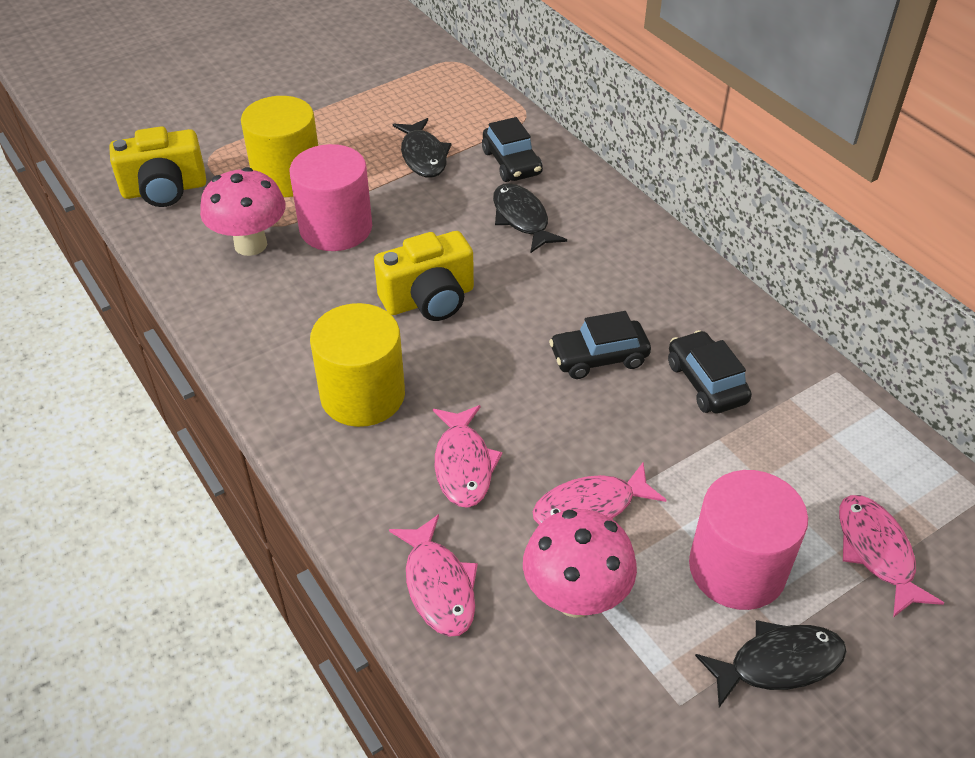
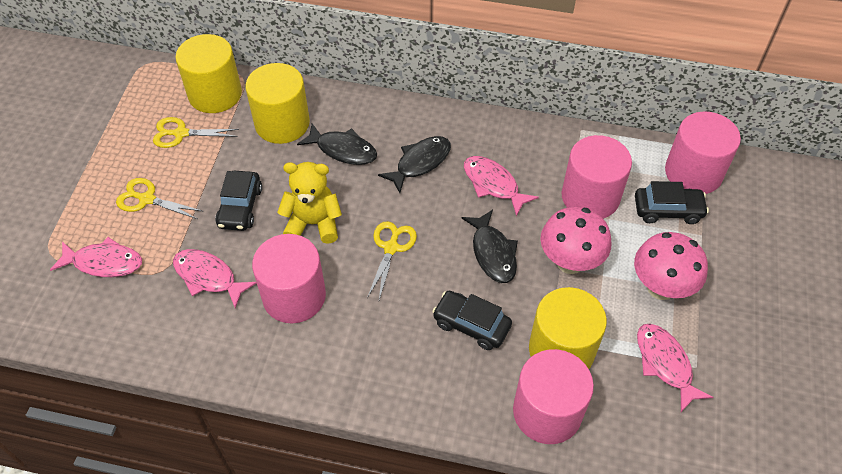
pink cylinder: 2 -> 4
yellow camera: 2 -> 0
yellow cylinder: 2 -> 3
yellow scissors: 0 -> 3
yellow teddy bear: 0 -> 1

